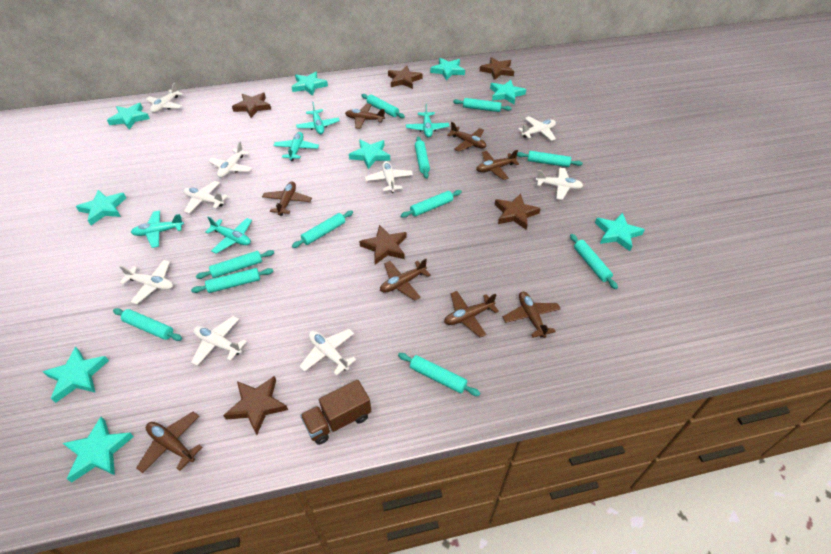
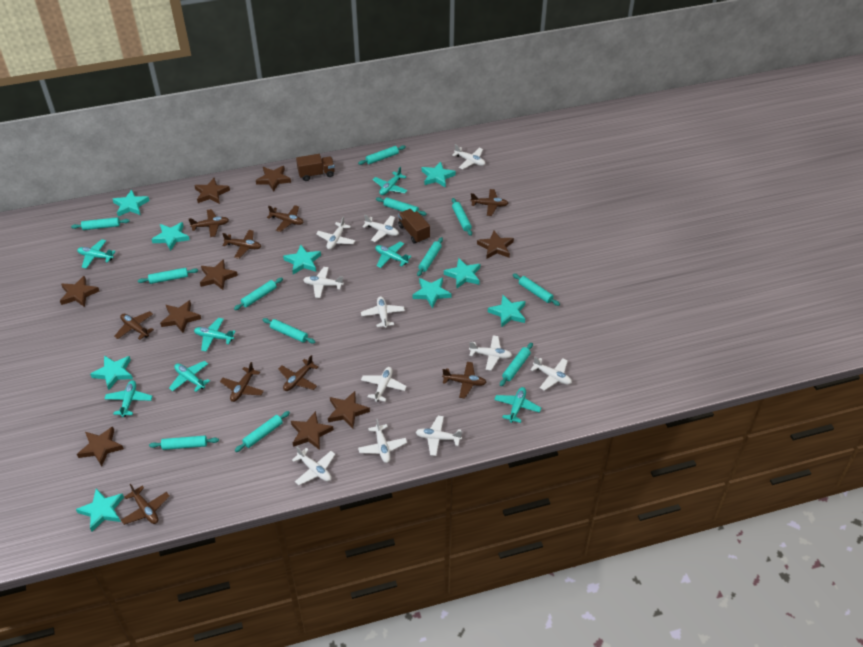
brown plane: 8 -> 9
brown star: 6 -> 9
brown truck: 1 -> 2
turquoise plane: 5 -> 7
turquoise rolling pin: 11 -> 12
white plane: 9 -> 11

